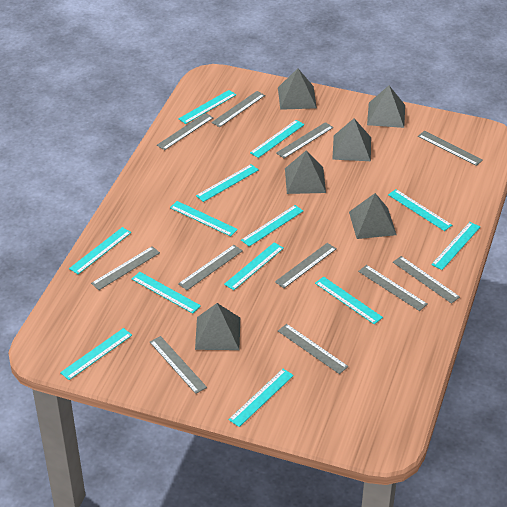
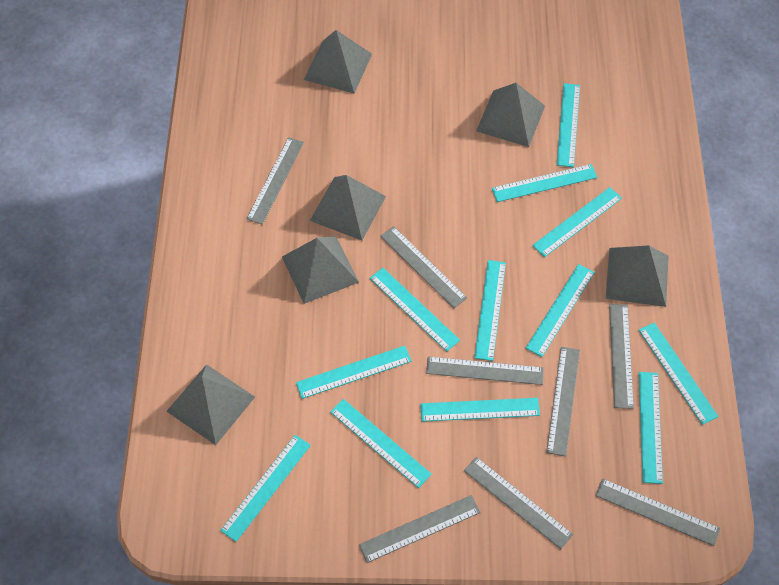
grey ruler: 11 -> 8
turquoise ruler: 13 -> 12

